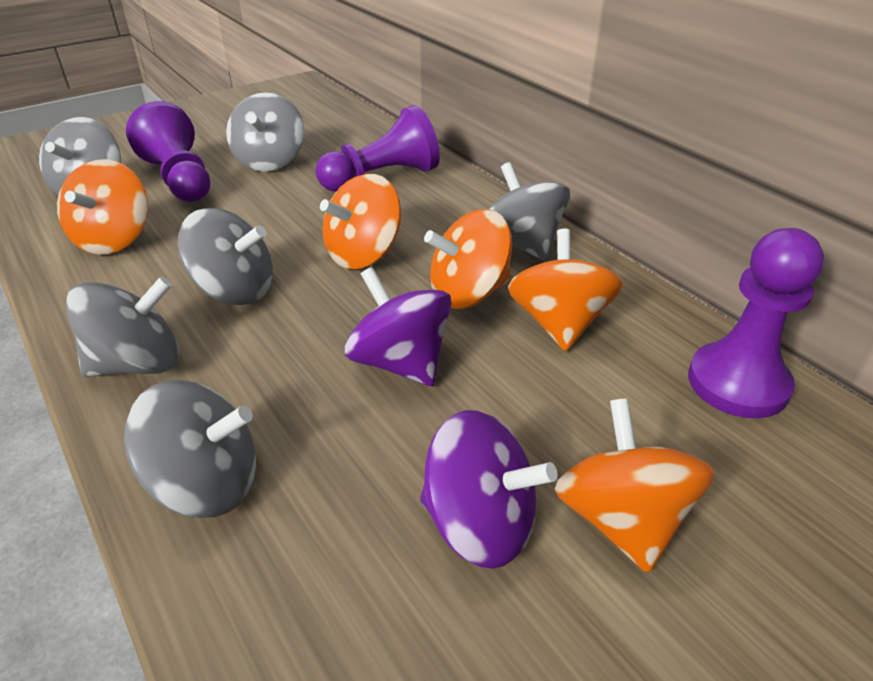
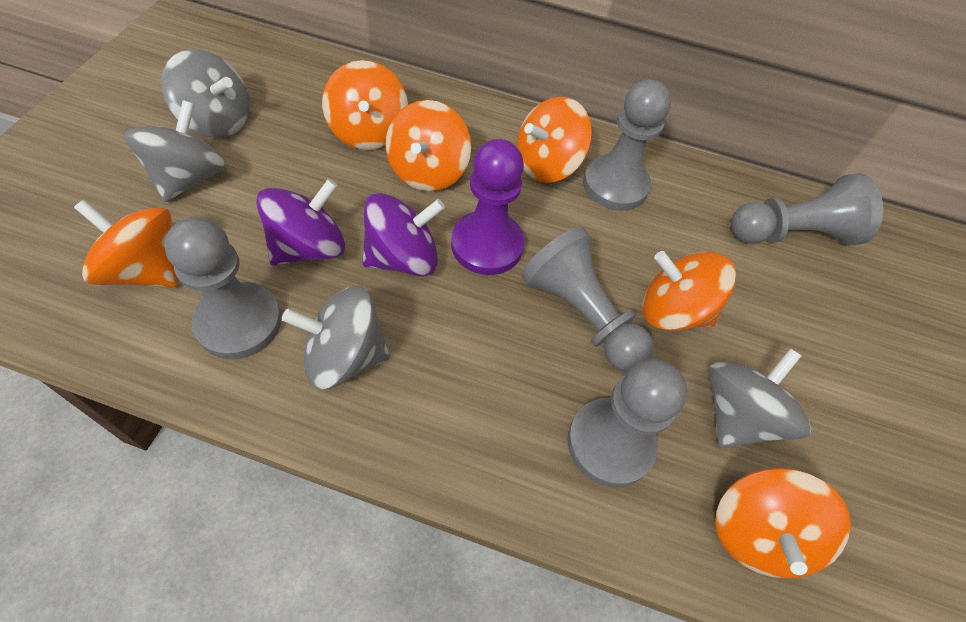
grey pawn: 0 -> 5
grey spinning top: 6 -> 4
orange spinning top: 5 -> 6
purple pawn: 3 -> 1

